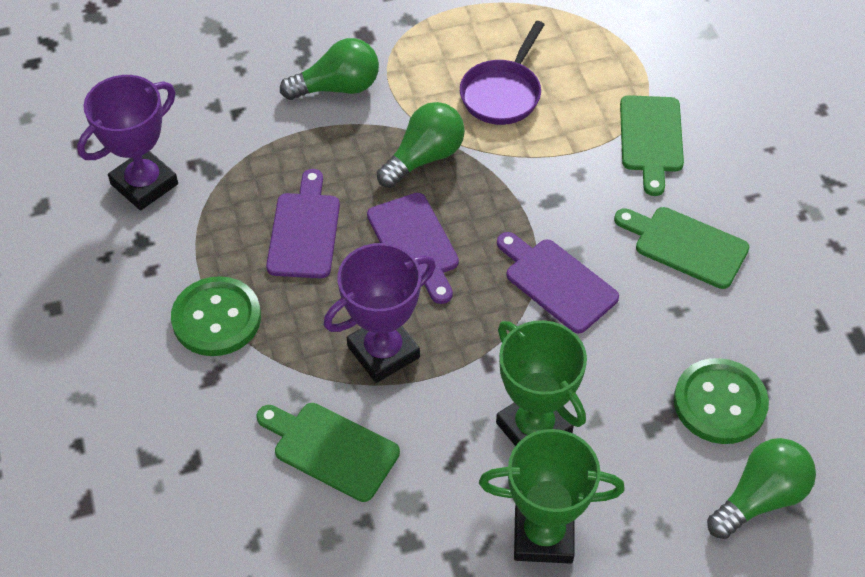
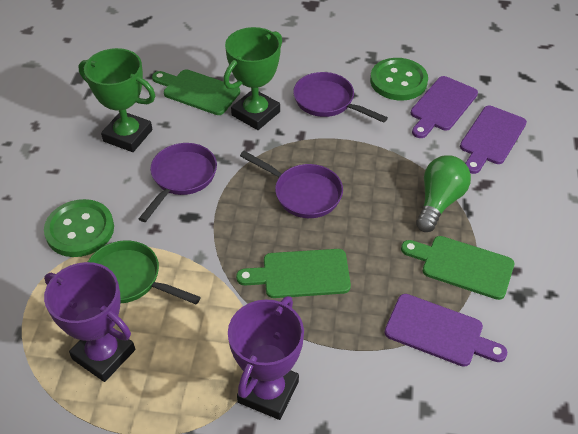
green light bulb: 3 -> 1
green pan: 0 -> 1
purple pan: 1 -> 3

